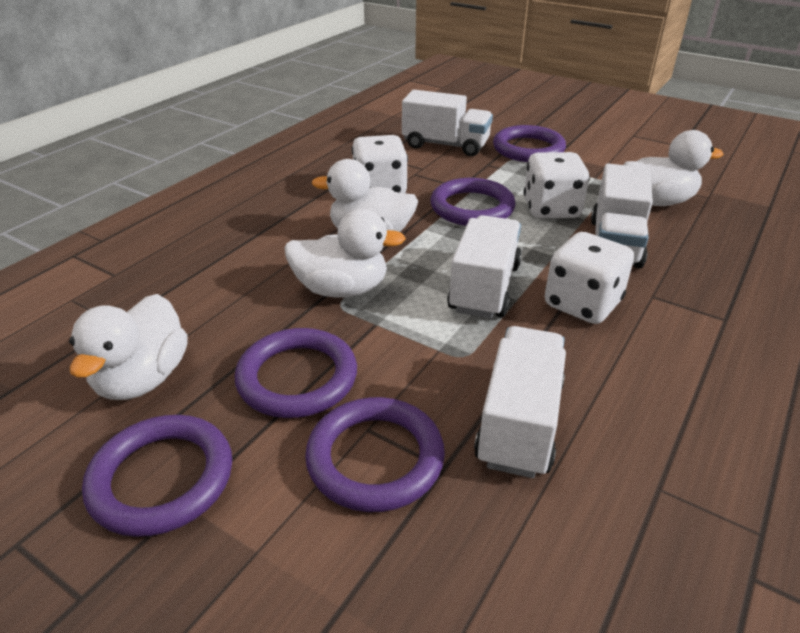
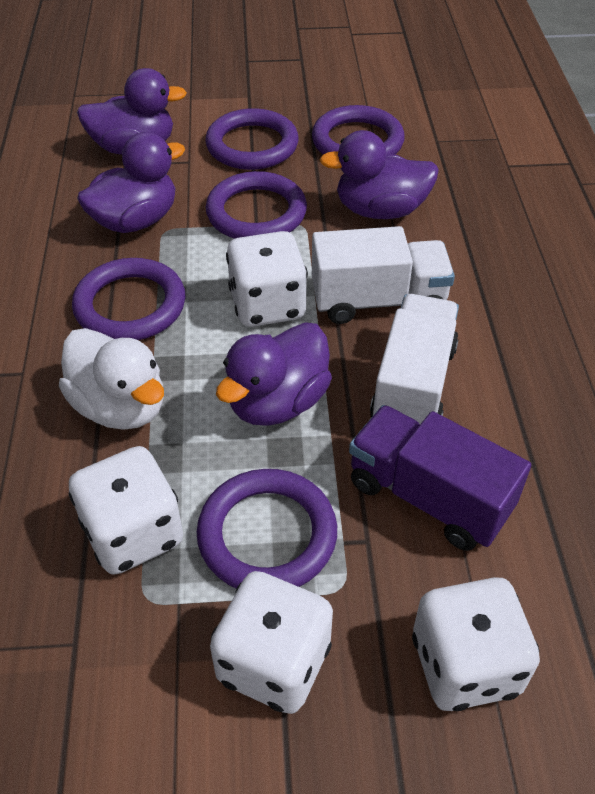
purple duck: 0 -> 4
purple truck: 0 -> 1
white dice: 3 -> 4
white duck: 4 -> 1
white truck: 4 -> 2

